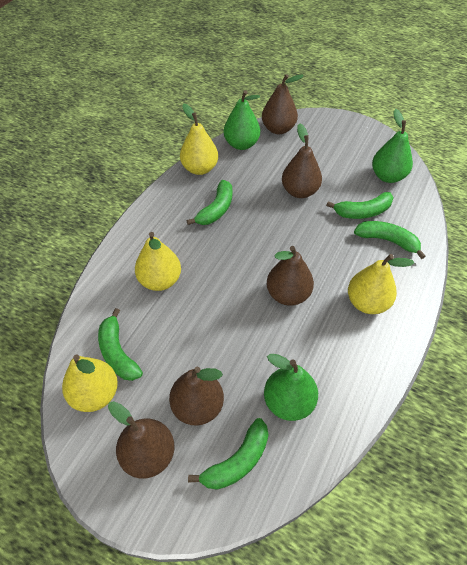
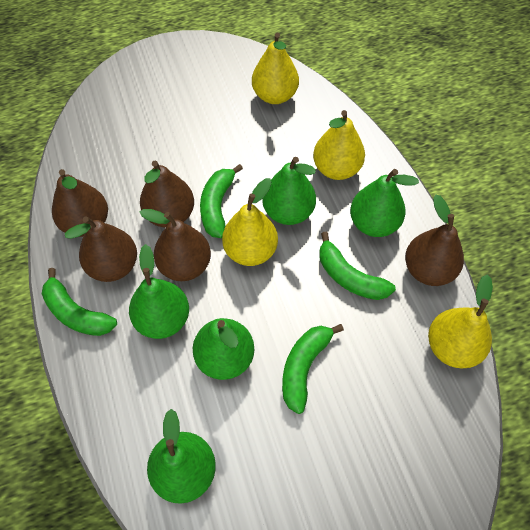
green banana: 5 -> 4
green pear: 3 -> 5

